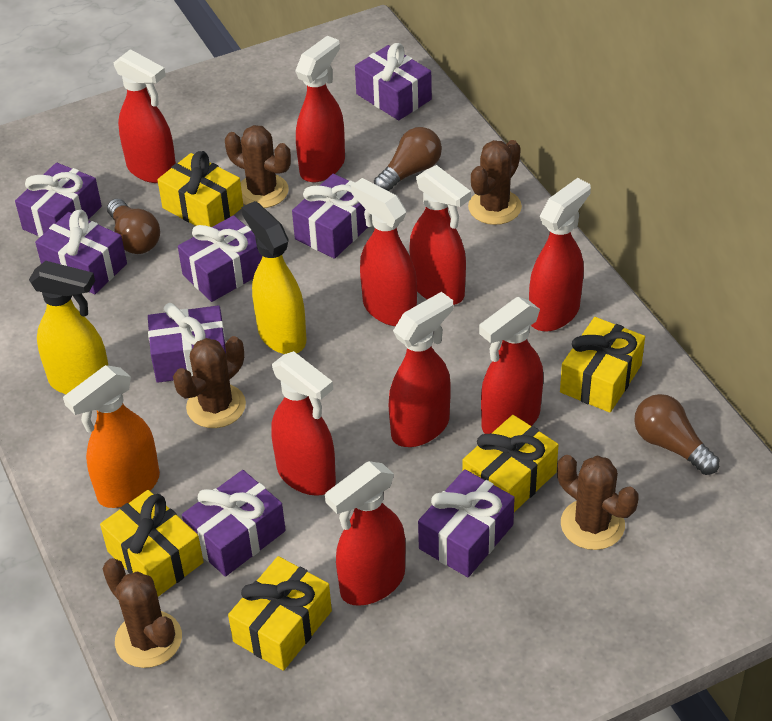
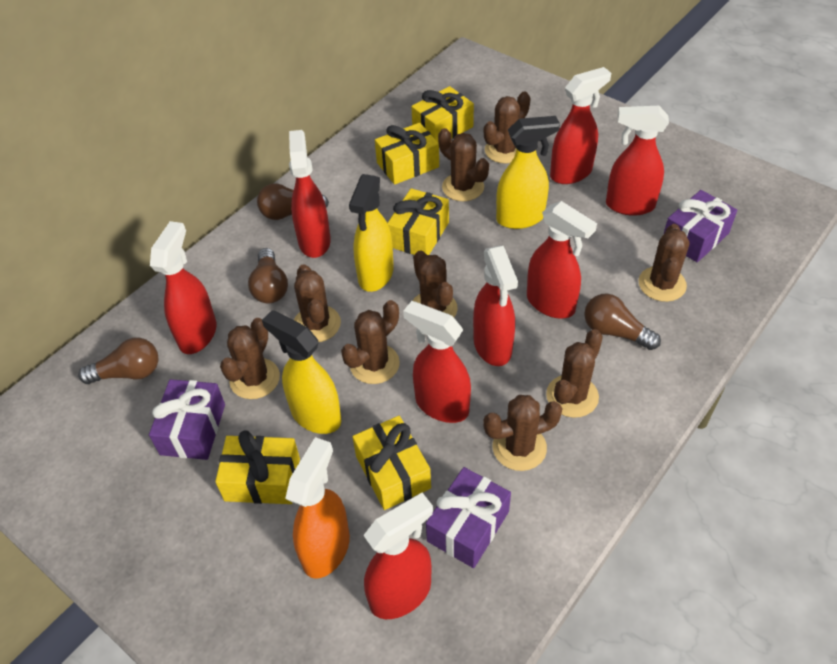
brown cactus: 5 -> 9
brown light bulb: 3 -> 4
purple gift: 8 -> 3
red spray bottle: 9 -> 8
yellow spray bottle: 2 -> 3

